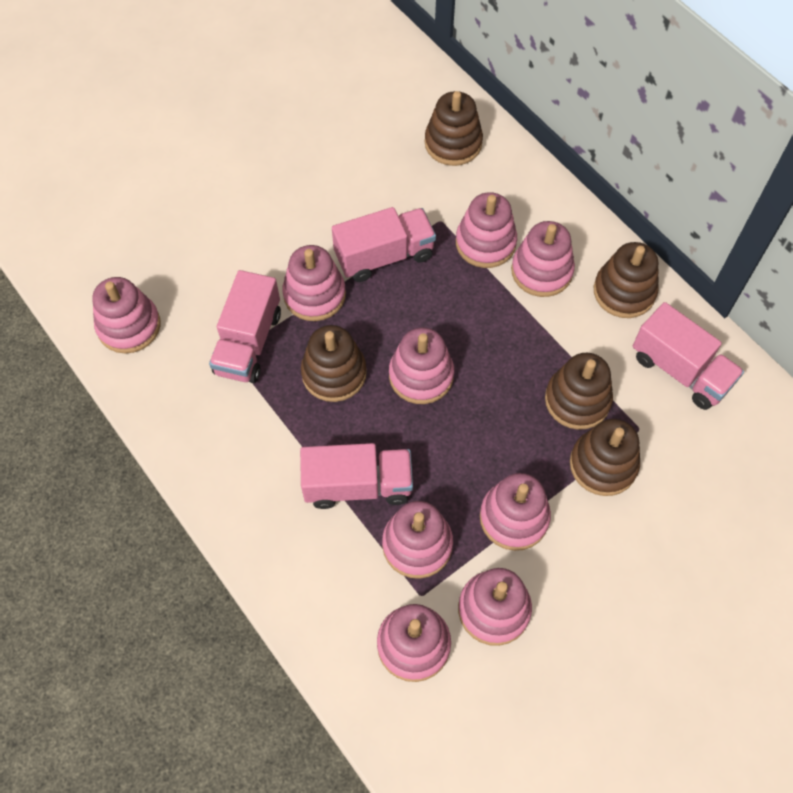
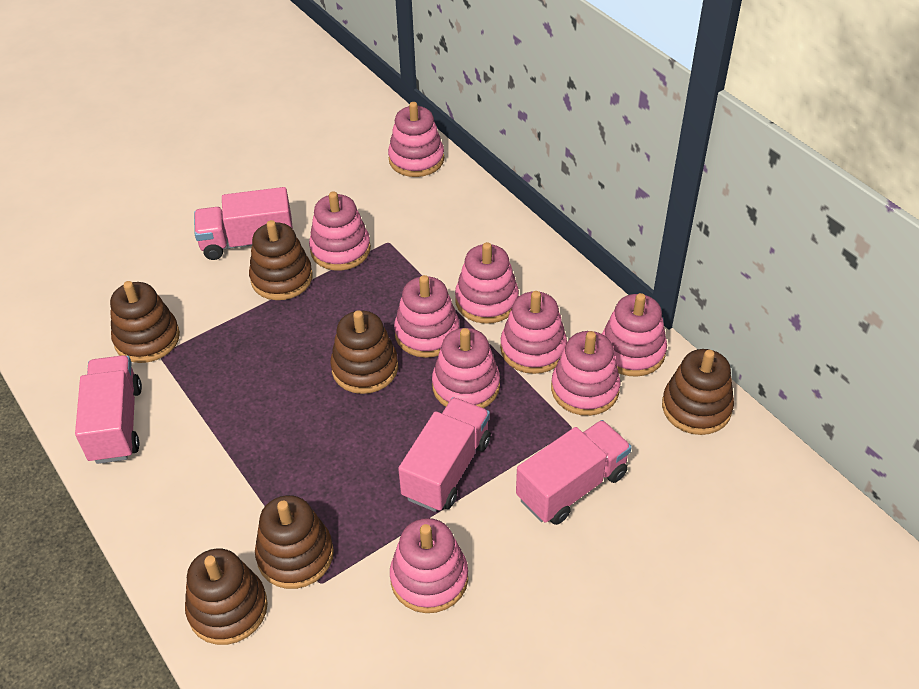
brown stacking toy: 5 -> 6

